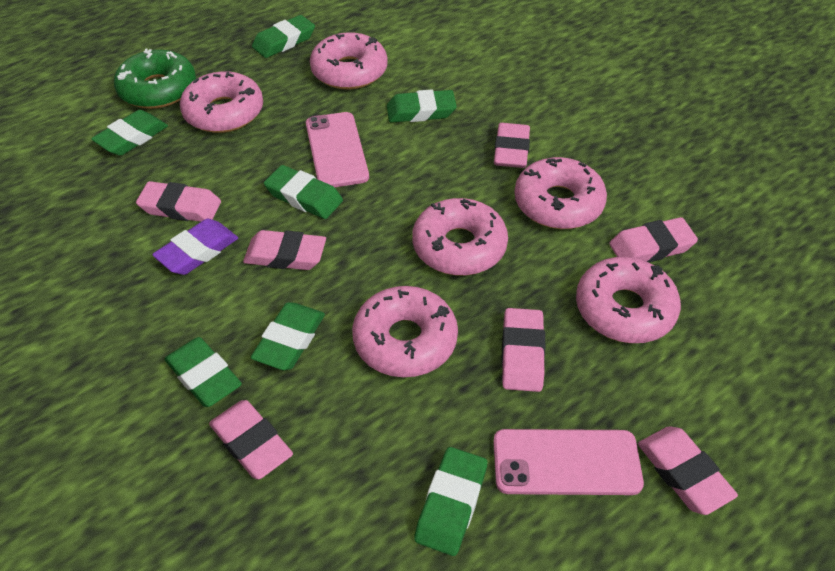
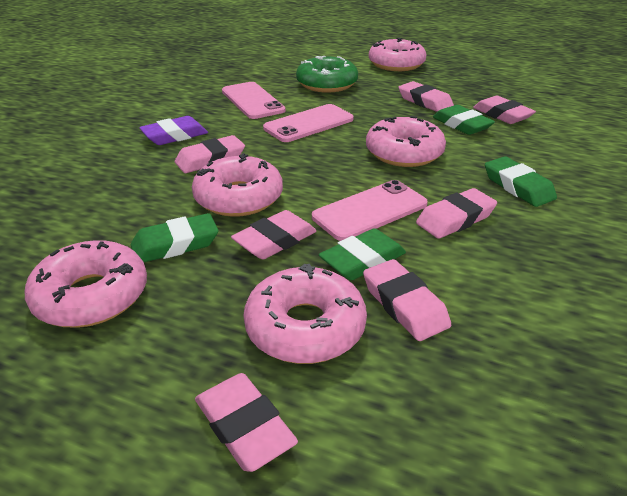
green eraser: 7 -> 4
pink donut: 6 -> 5
pink phone: 2 -> 3

